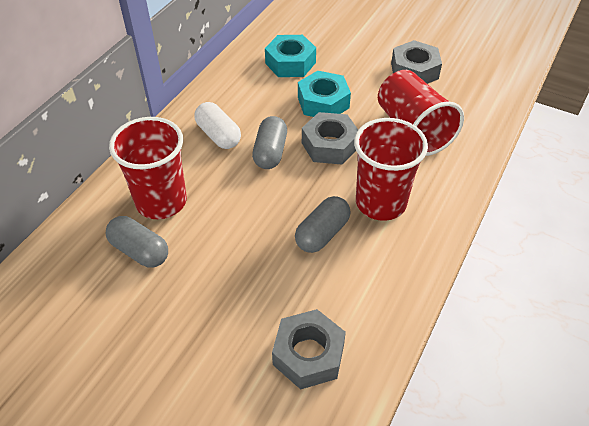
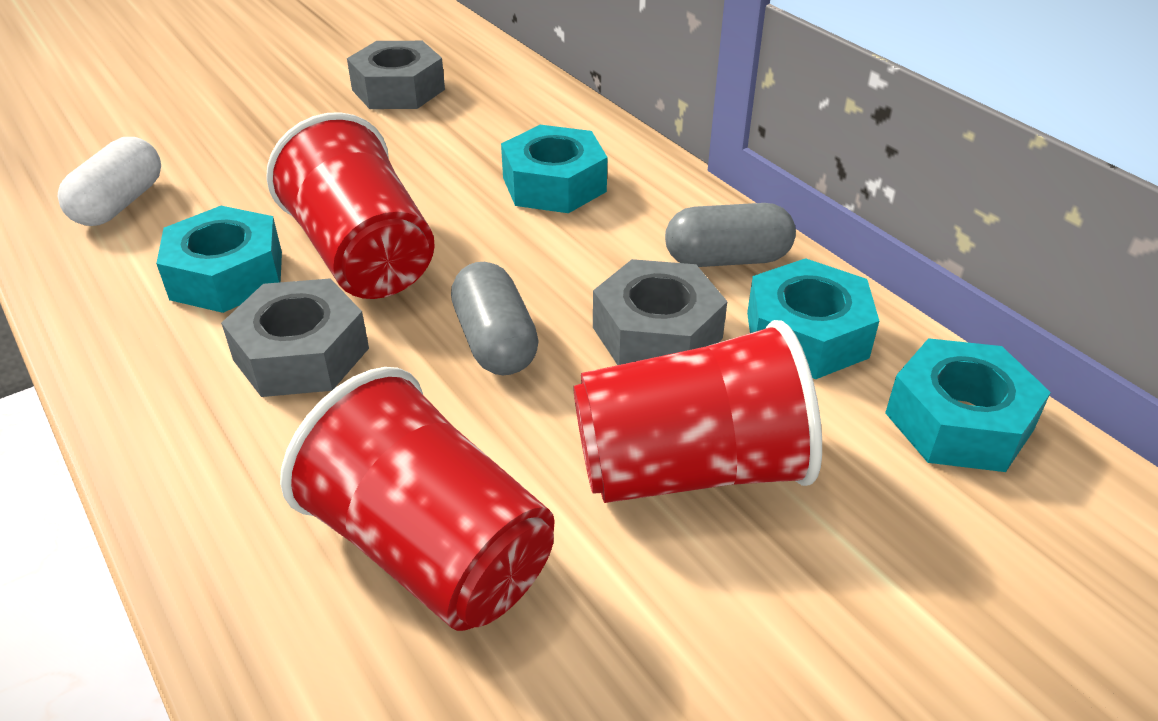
grey capsule: 3 -> 2
turquoise nut: 2 -> 4

